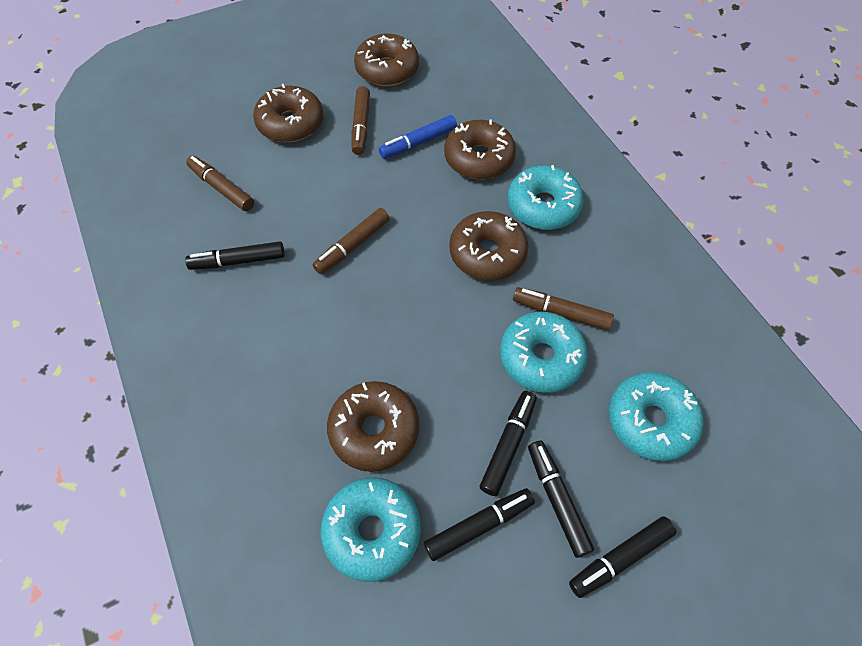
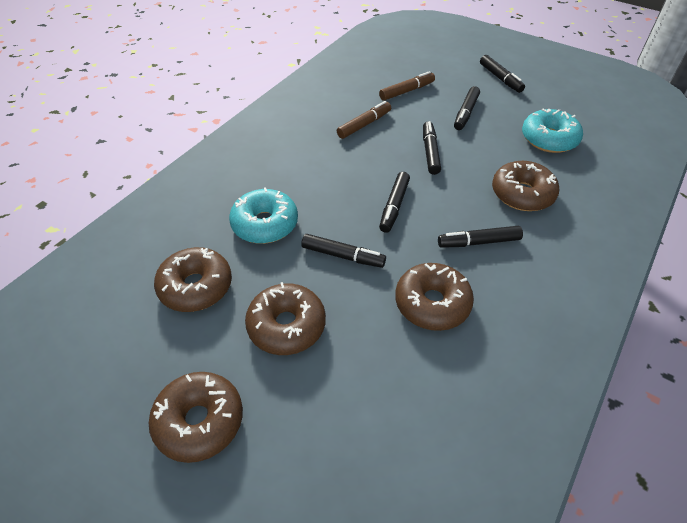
black marker: 5 -> 6
blue marker: 1 -> 0
brown marker: 4 -> 2
turquoise donut: 4 -> 2

